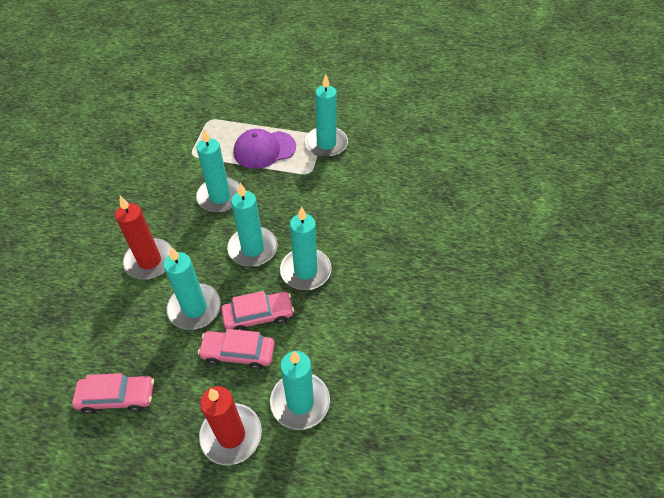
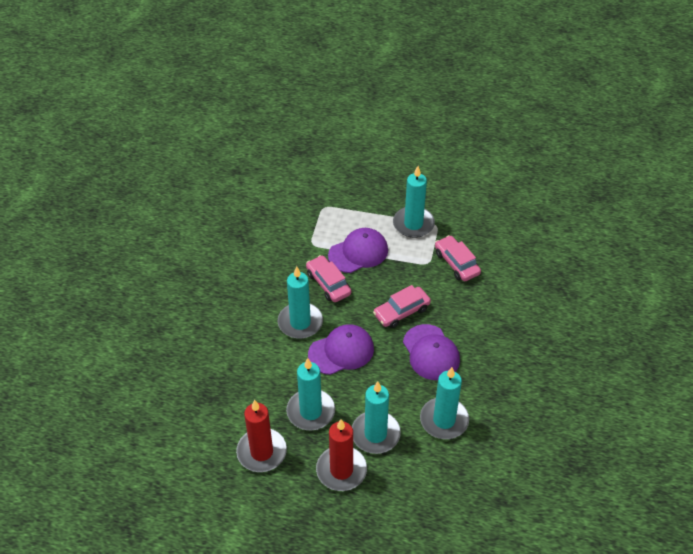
purple cap: 1 -> 3
turquoise candle: 6 -> 5

